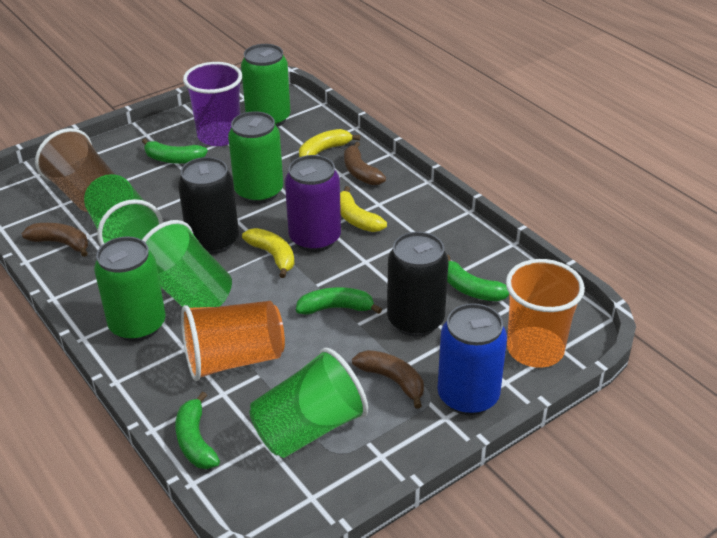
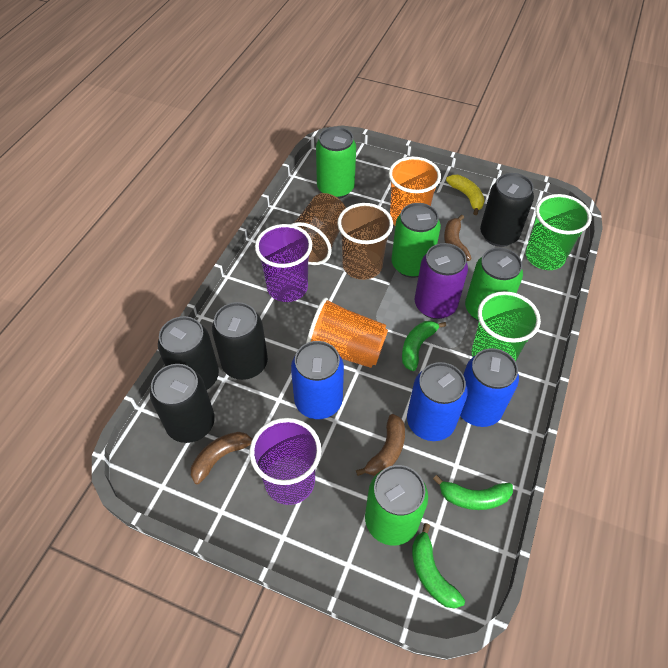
black can: 2 -> 4
blue can: 1 -> 3
brown cup: 1 -> 2
green banana: 4 -> 3
green can: 3 -> 4
green cup: 3 -> 2
purple cup: 1 -> 2
yellow banana: 3 -> 1

